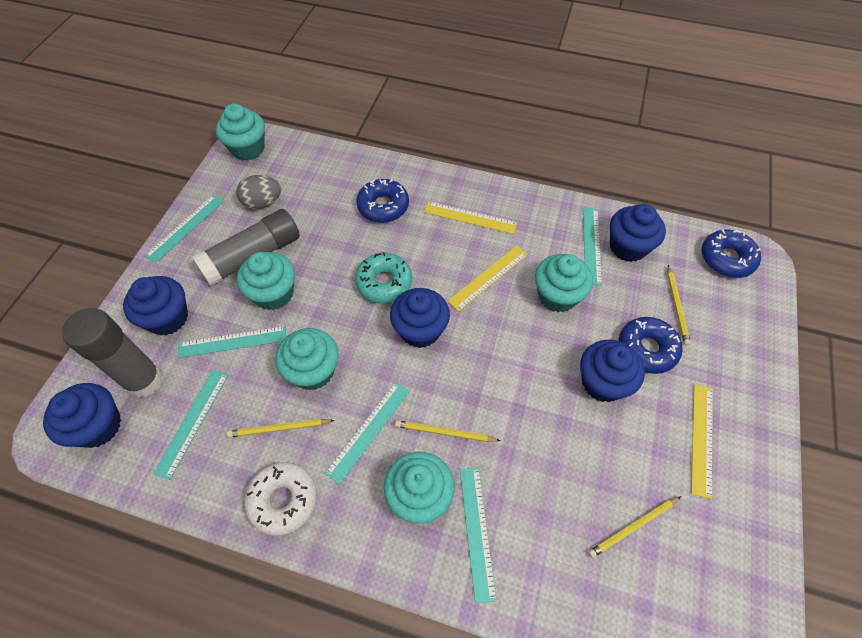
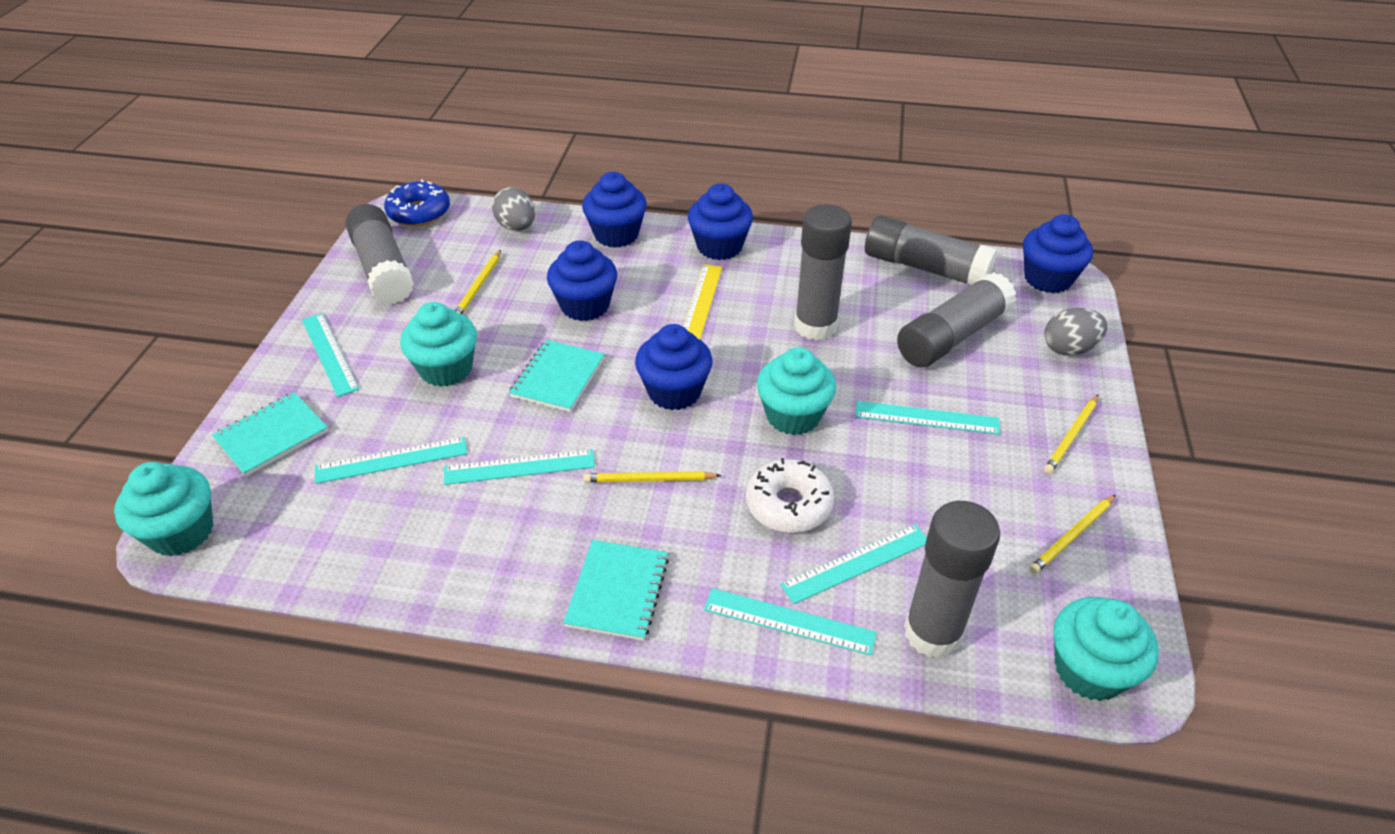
blue donut: 3 -> 1
grey egg: 1 -> 2
grey glue stick: 2 -> 5
turquoise cupcake: 5 -> 4
turquoise donut: 1 -> 0
turquoise notebook: 0 -> 3
yellow ruler: 3 -> 1

